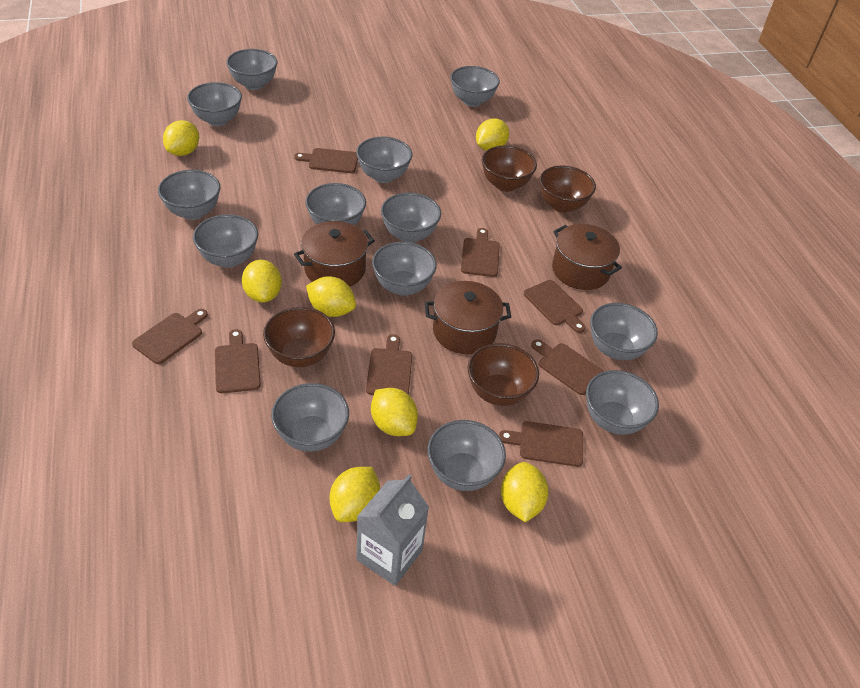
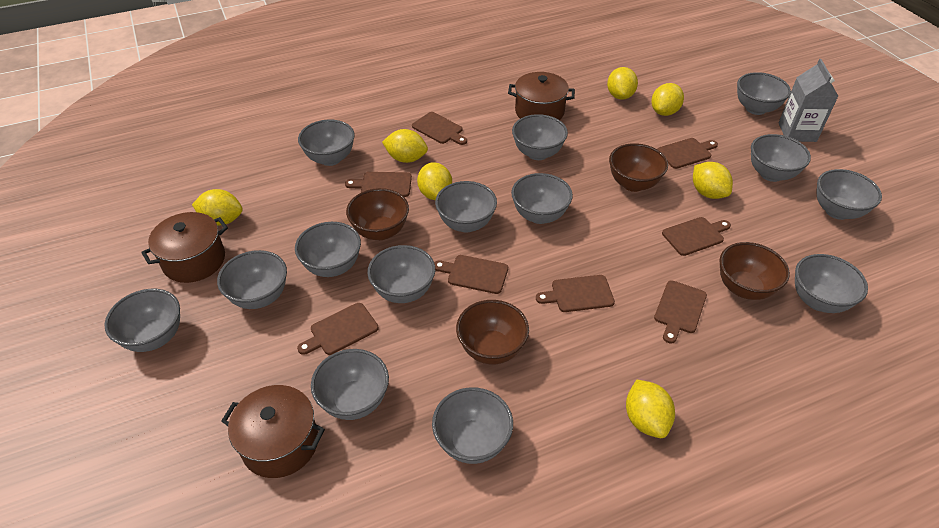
grey bowl: 13 -> 14

